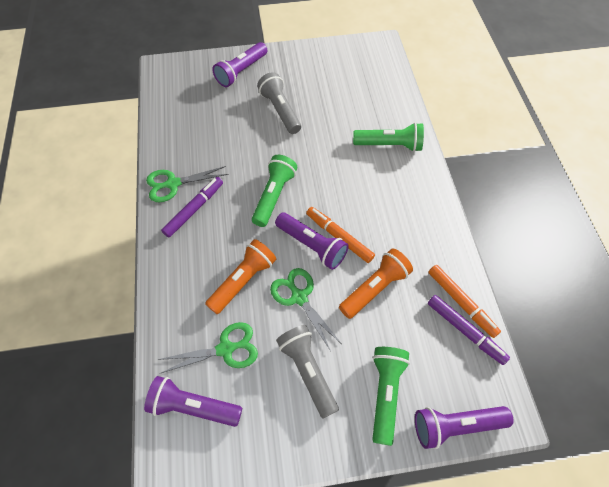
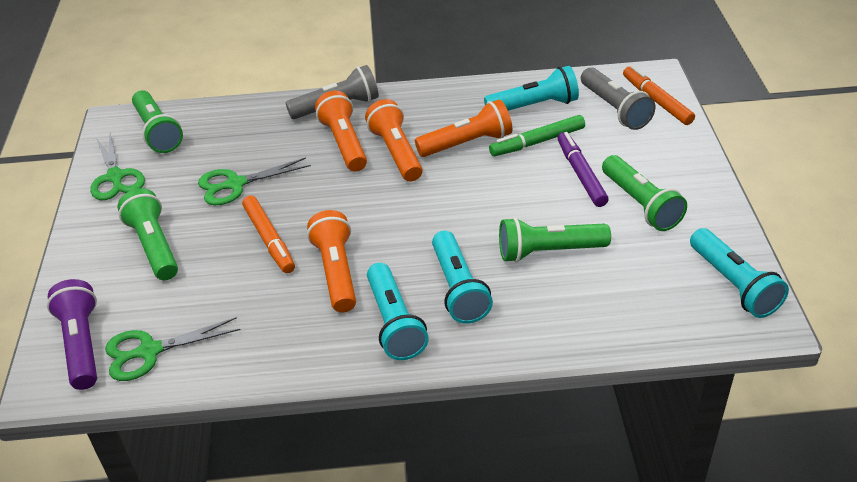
green flashlight: 3 -> 4
green marker: 0 -> 1
orange flashlight: 2 -> 4
purple flashlight: 4 -> 1
purple marker: 2 -> 1
turquoise flashlight: 0 -> 4

